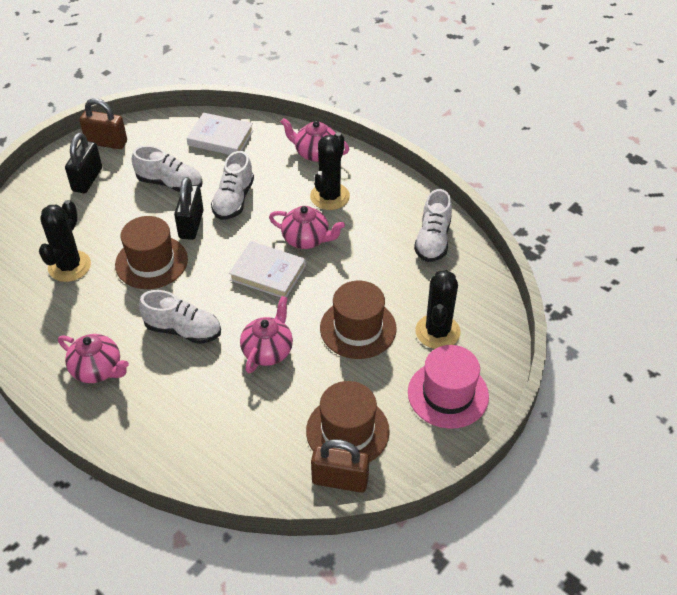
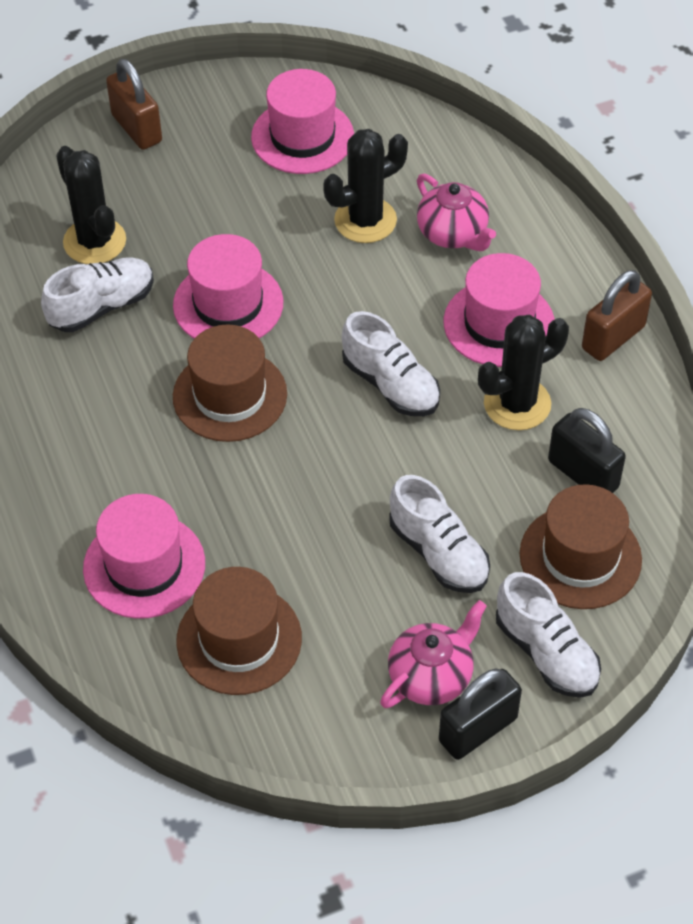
pink hat: 1 -> 4
pink teapot: 4 -> 2
white book: 2 -> 0

